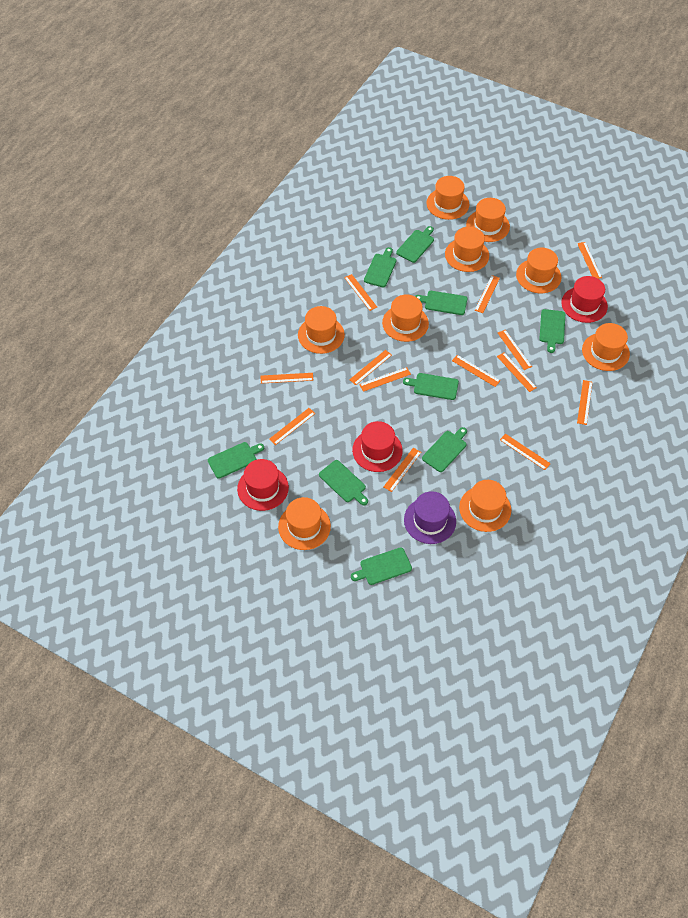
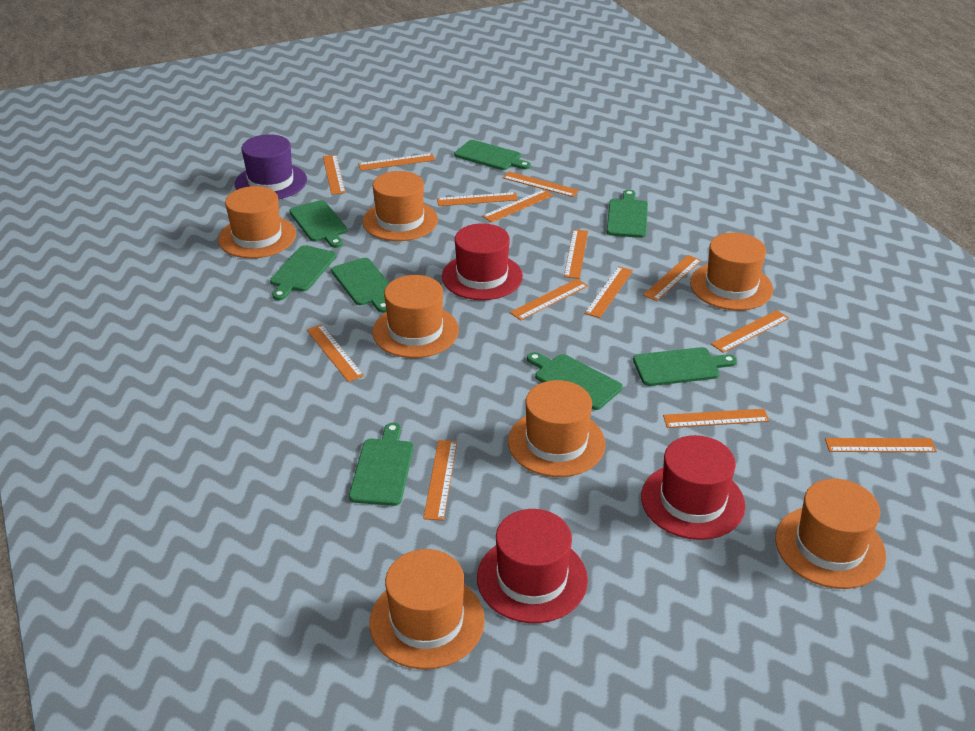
green cutting board: 9 -> 8
orange hat: 9 -> 7
orange ruler: 13 -> 14

